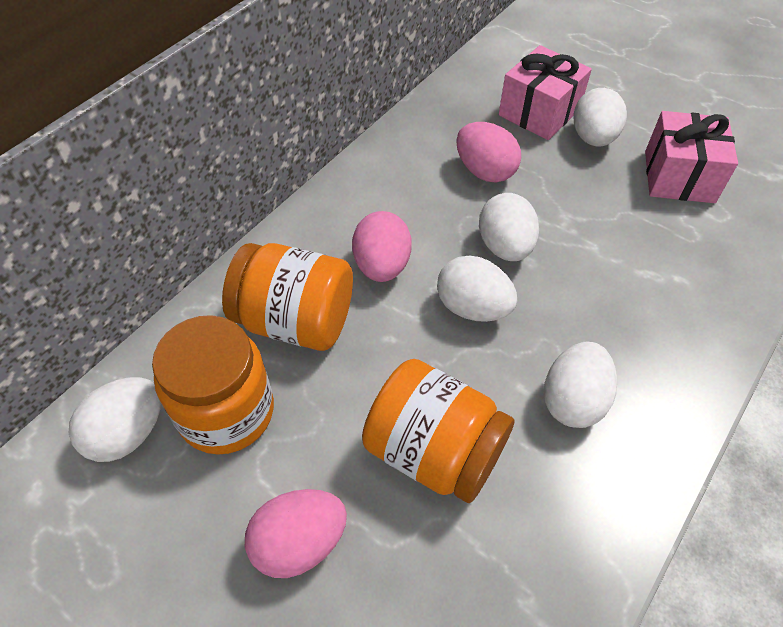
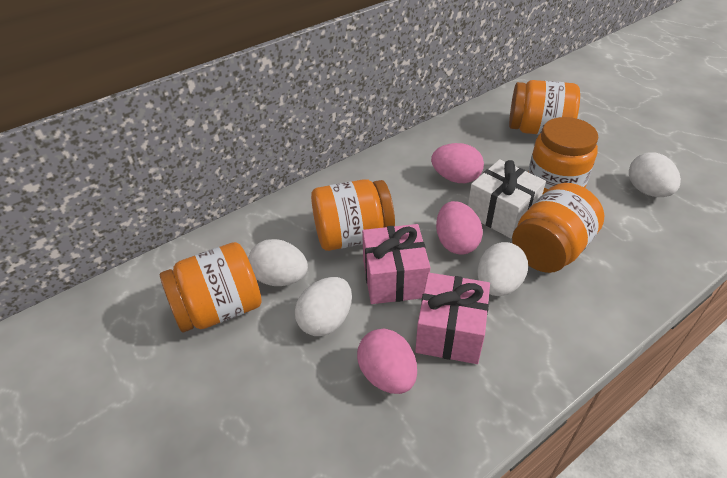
orange jar: 3 -> 5
white egg: 5 -> 4
white gift: 0 -> 1

